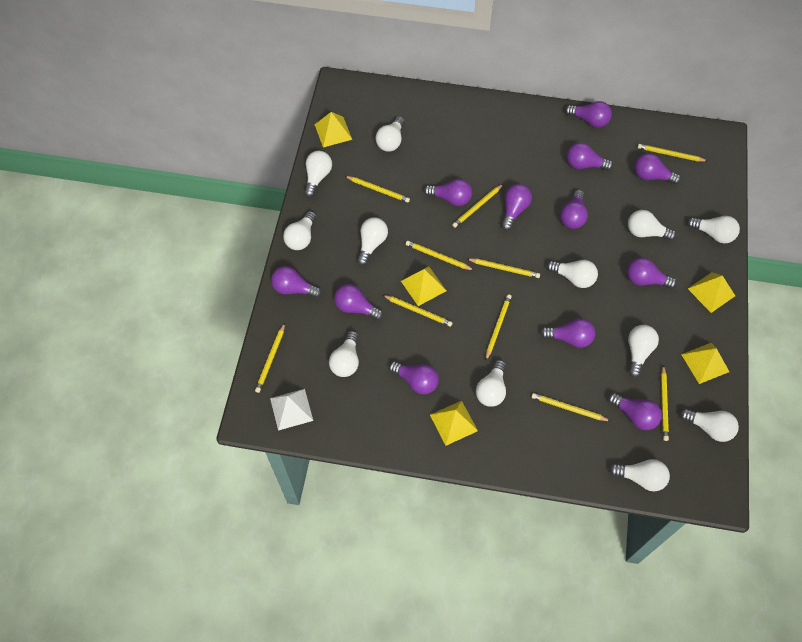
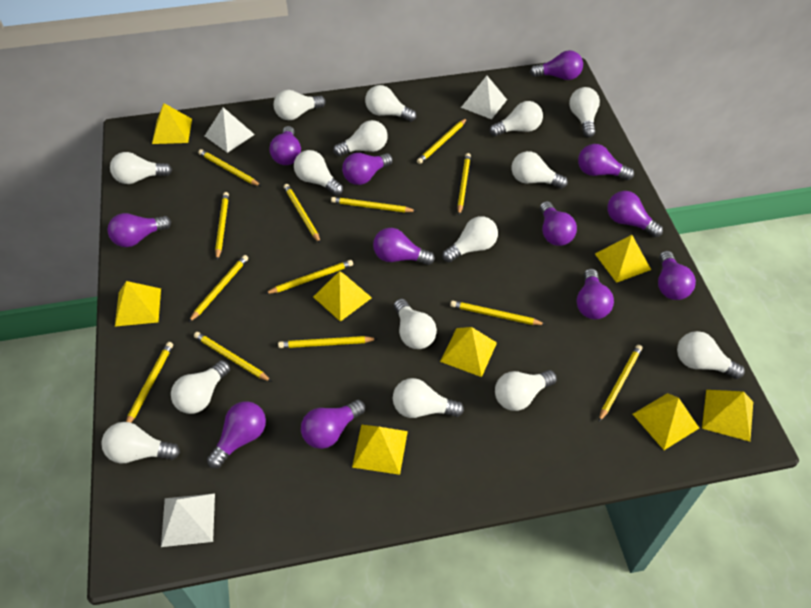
white light bulb: 12 -> 15
white pyramid: 1 -> 3
yellow pencil: 10 -> 13
yellow pyramid: 5 -> 8

